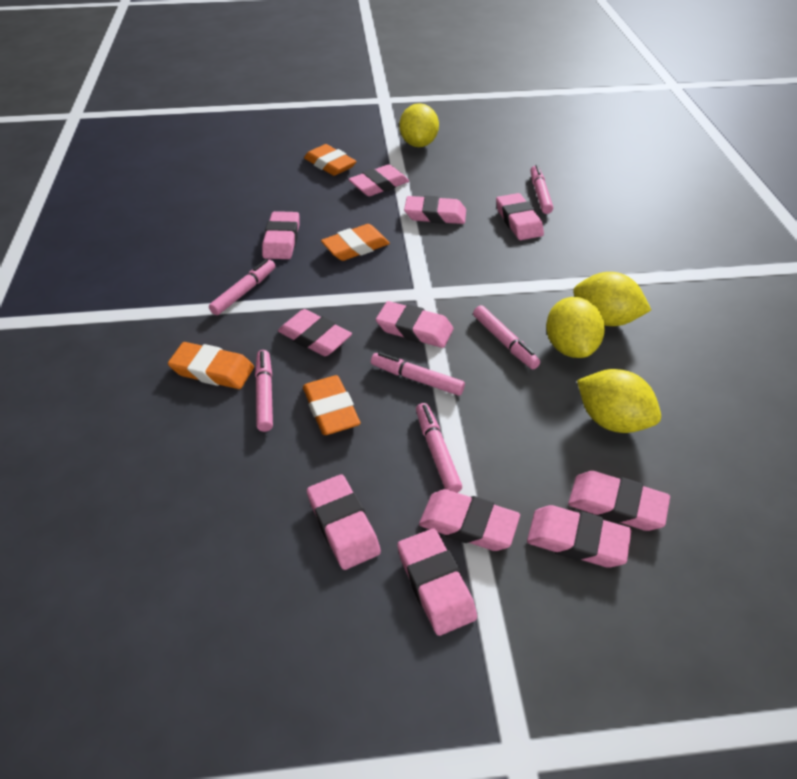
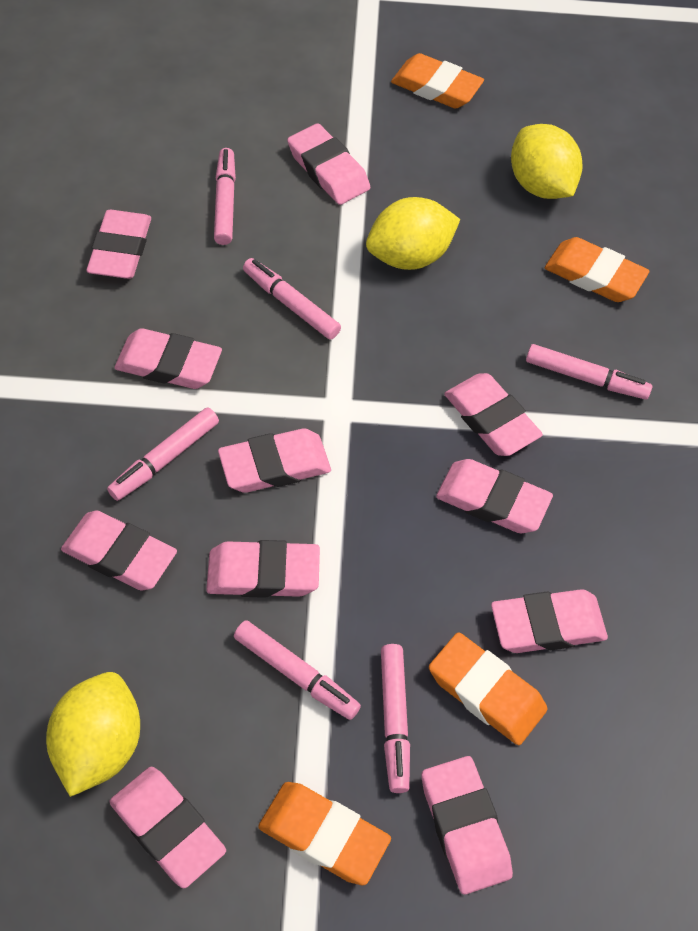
yellow lemon: 4 -> 3

